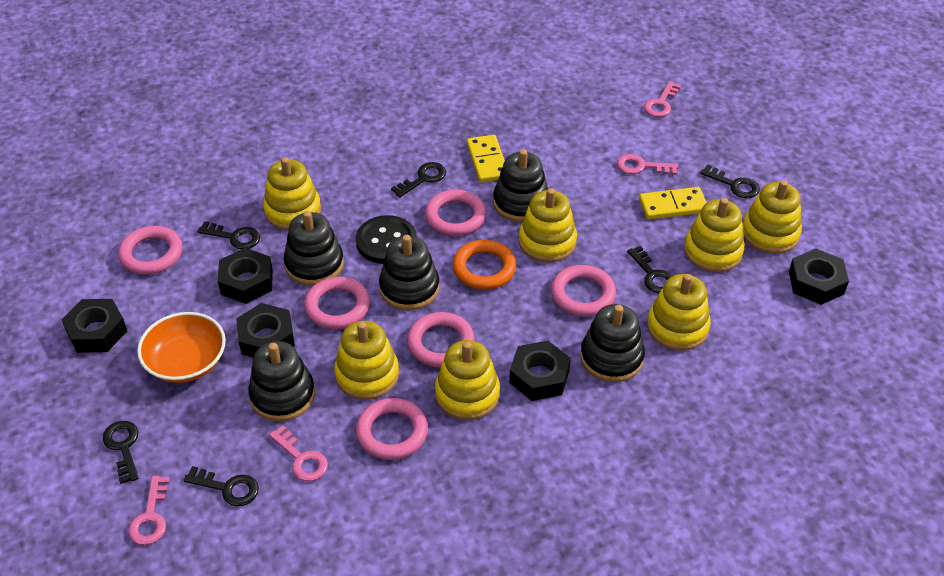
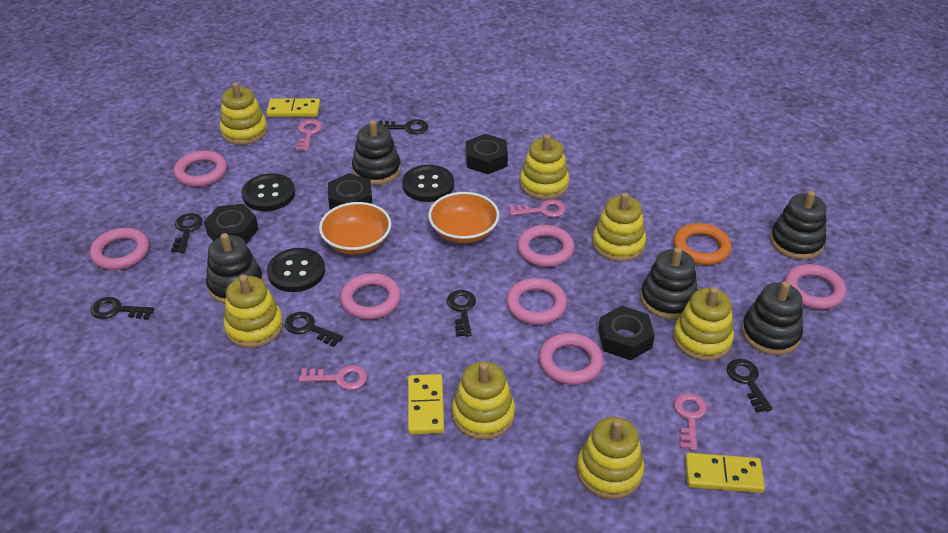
black button: 1 -> 3
black nut: 5 -> 4
orange bowl: 1 -> 2
pink ring: 6 -> 7
yellow domino: 2 -> 3

